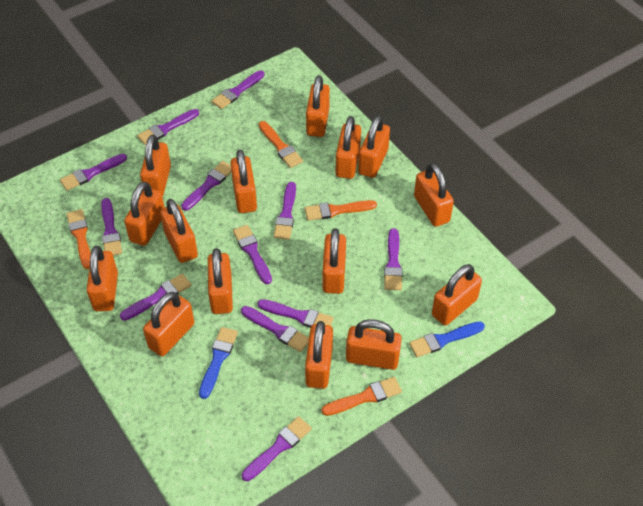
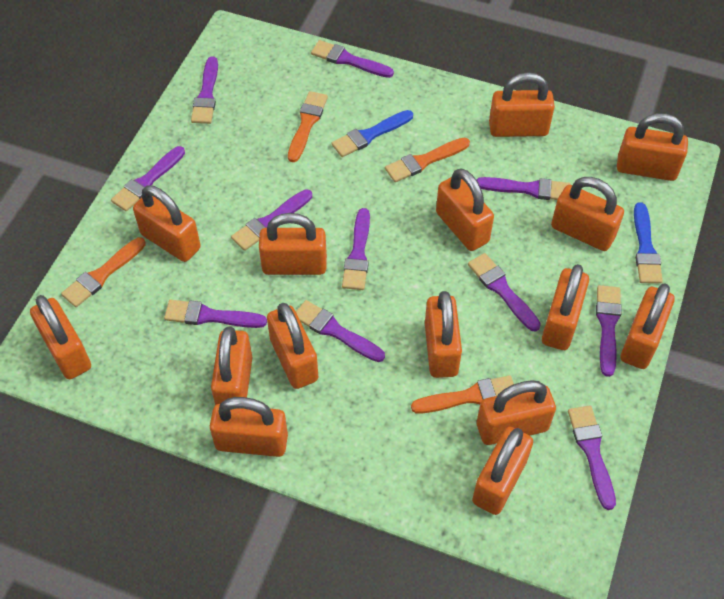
purple brush: 12 -> 11

